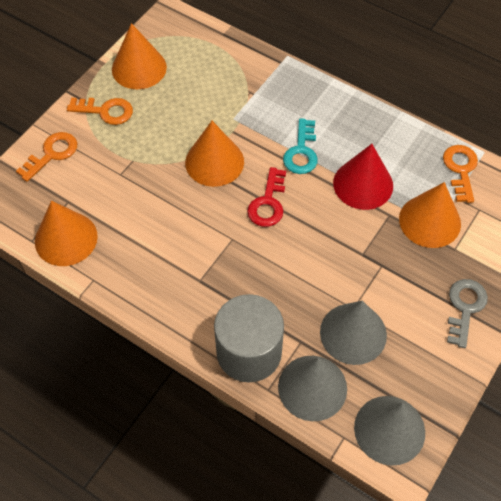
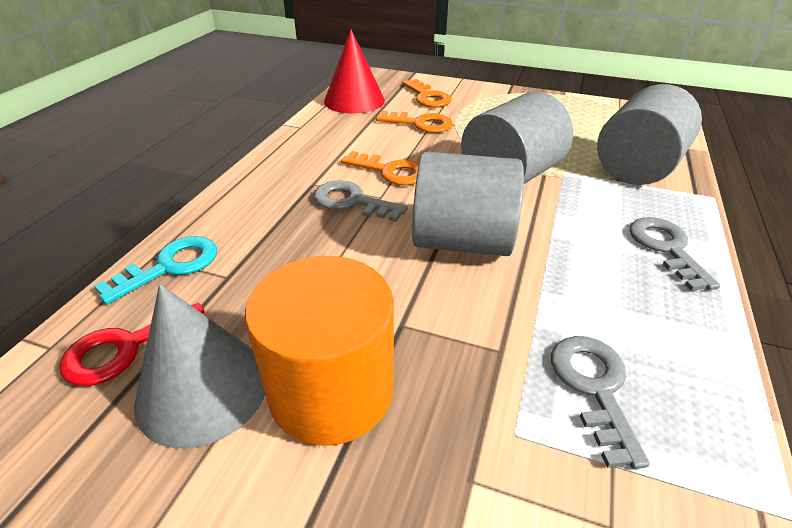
grey cone: 3 -> 1
grey cylinder: 1 -> 3
grey key: 1 -> 3
orange cone: 4 -> 0
orange cylinder: 0 -> 1

